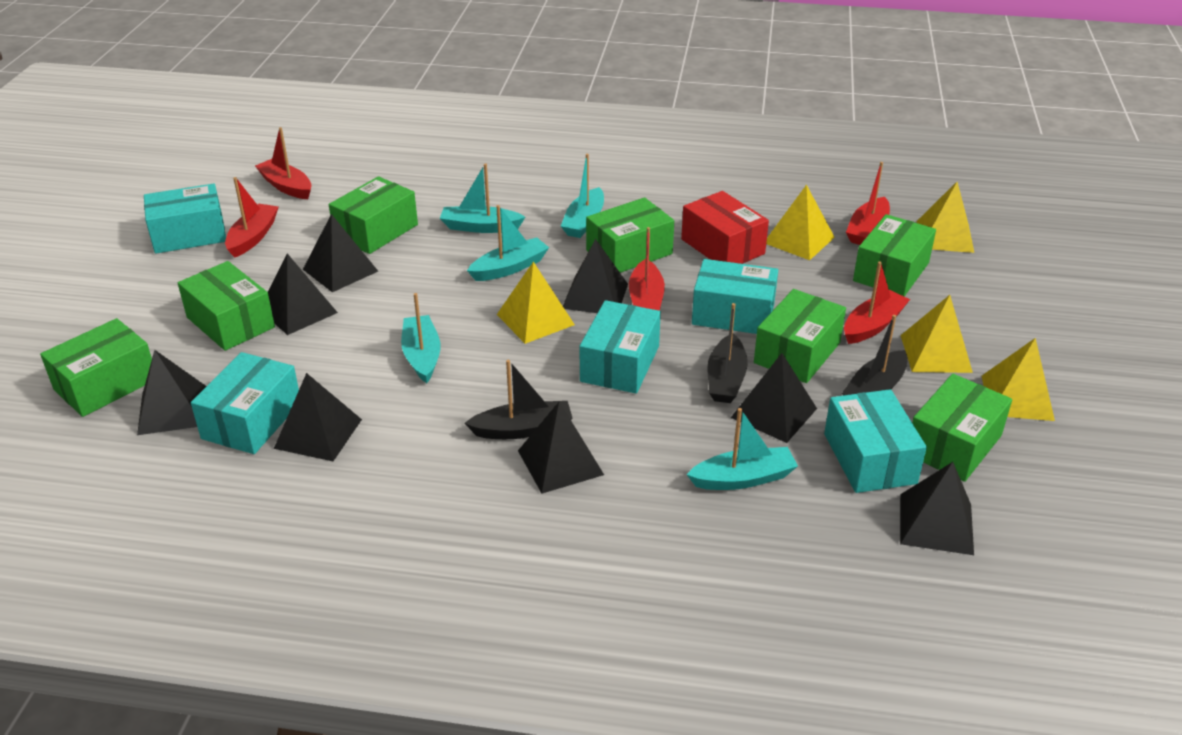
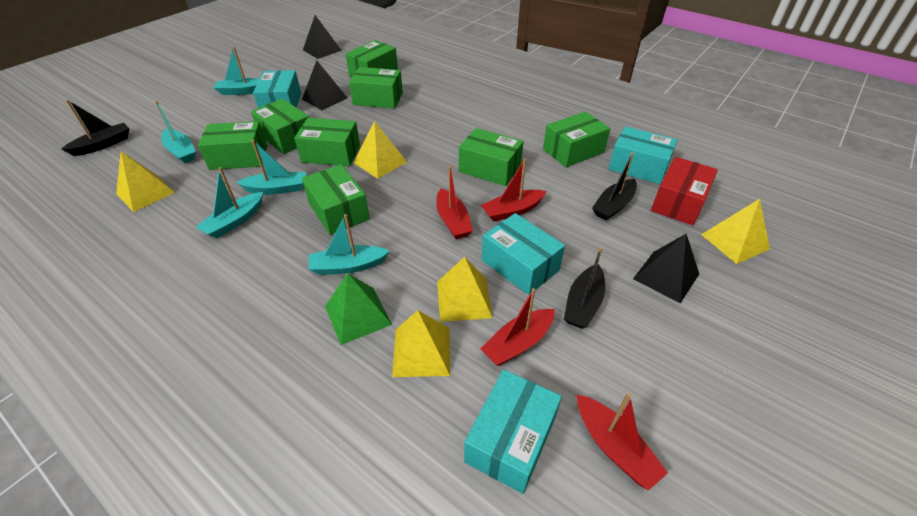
black pyramid: 8 -> 3
green box: 7 -> 8
green pyramid: 0 -> 1
red boat: 5 -> 4
turquoise box: 5 -> 4

